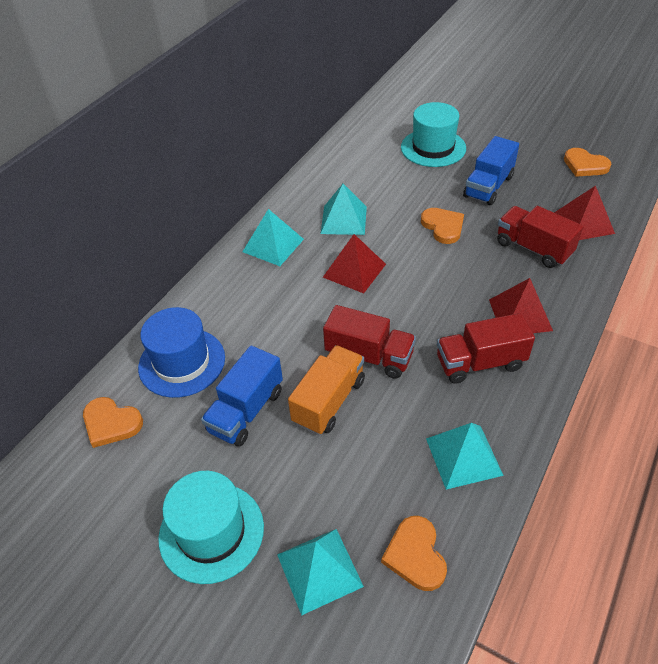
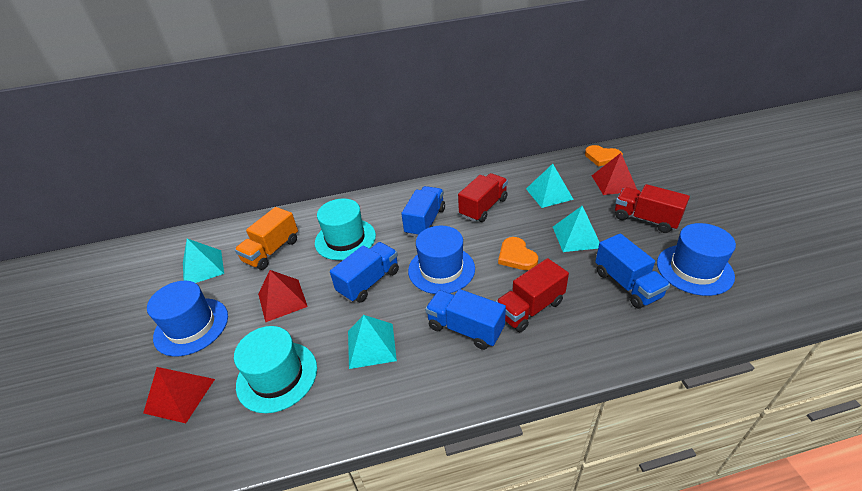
blue hat: 1 -> 3
blue truck: 2 -> 4
orange heart: 4 -> 2

